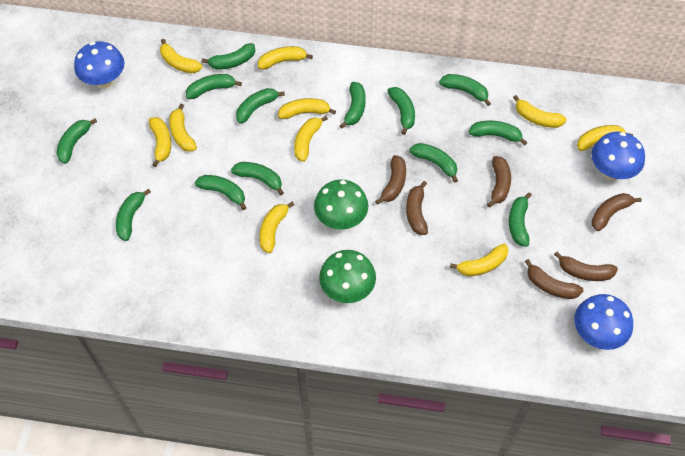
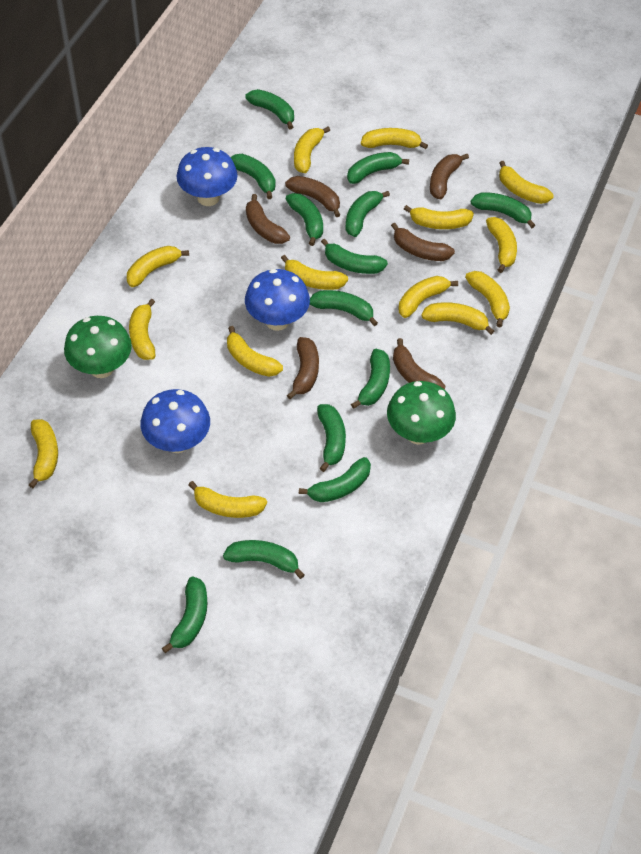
yellow banana: 10 -> 14

